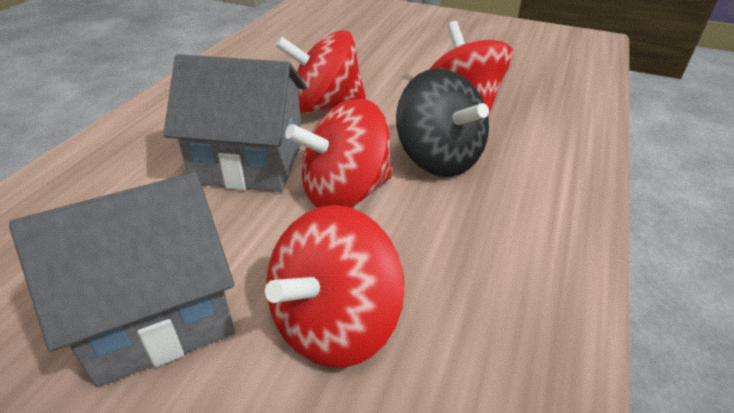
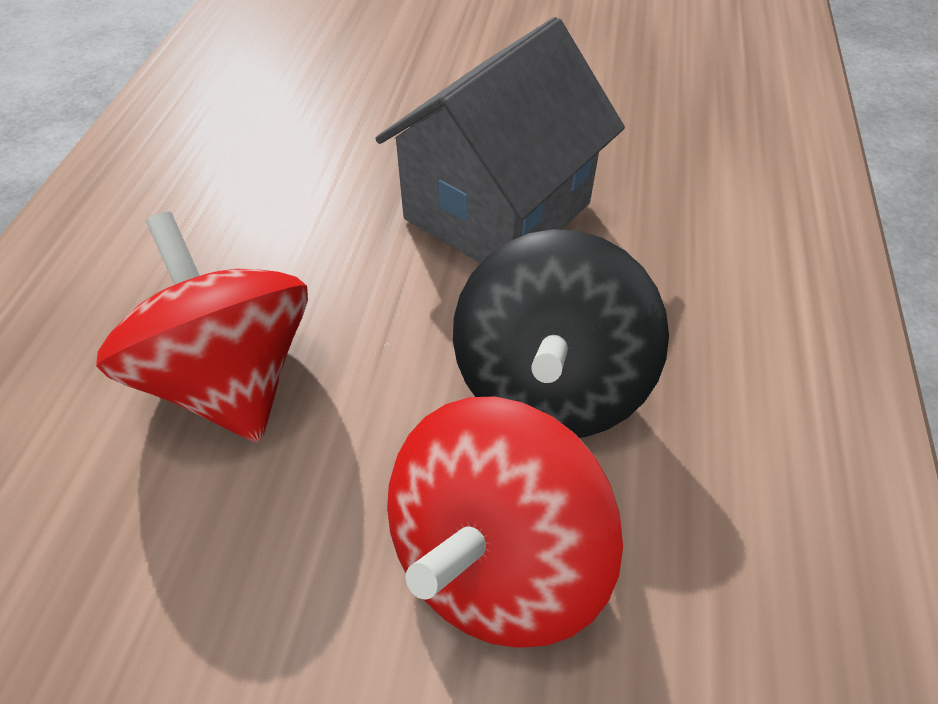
grey house: 2 -> 1
red spinning top: 4 -> 2

